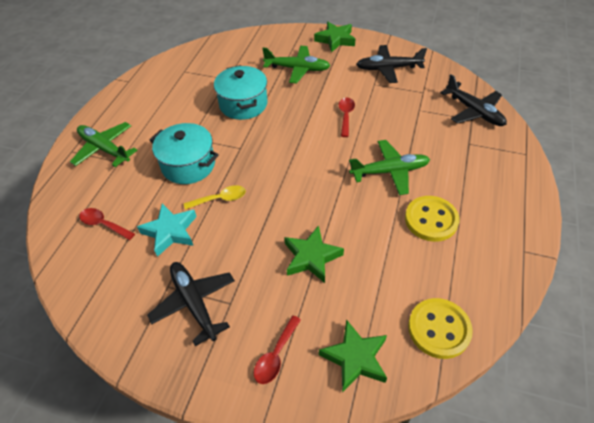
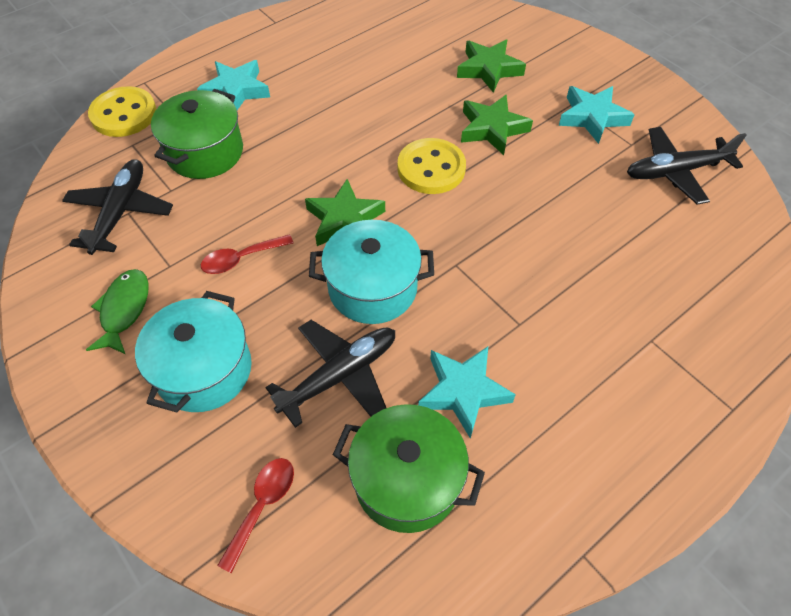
green fish: 0 -> 1
green plane: 3 -> 0
green pot: 0 -> 2
red spoon: 3 -> 2
turquoise star: 1 -> 3
yellow spoon: 1 -> 0

